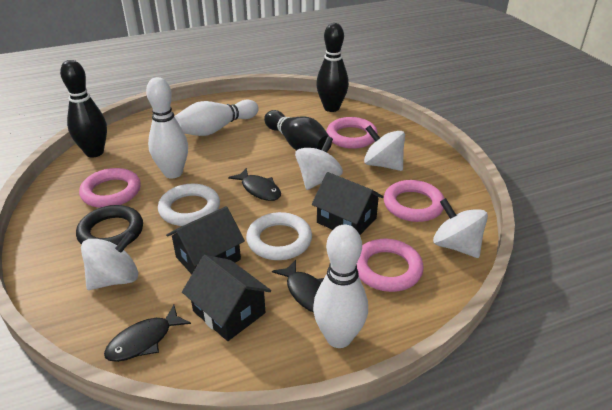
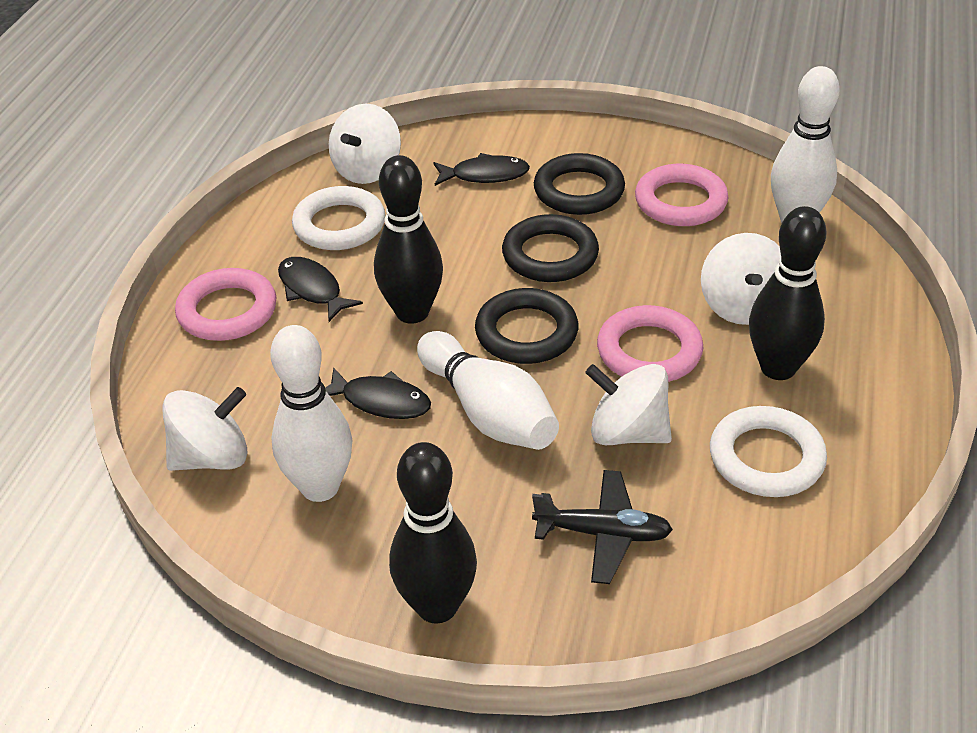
black house: 3 -> 0
black plane: 0 -> 1
black ring: 1 -> 3
pink ring: 4 -> 3

